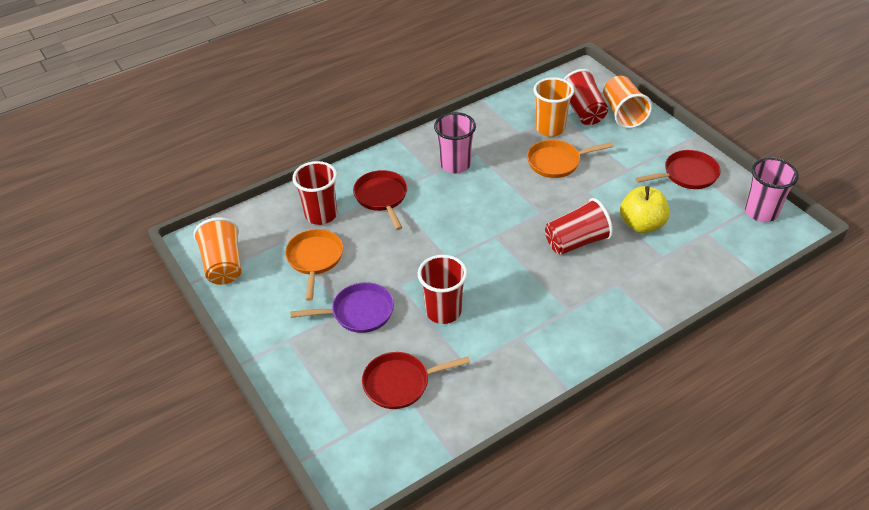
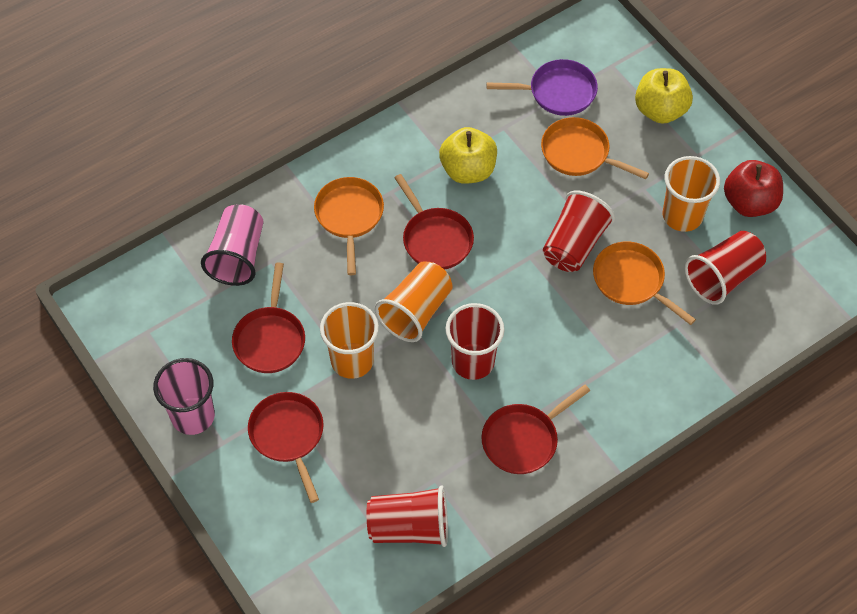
orange pan: 2 -> 3
red apple: 0 -> 1
red pan: 3 -> 4
yellow apple: 1 -> 2

